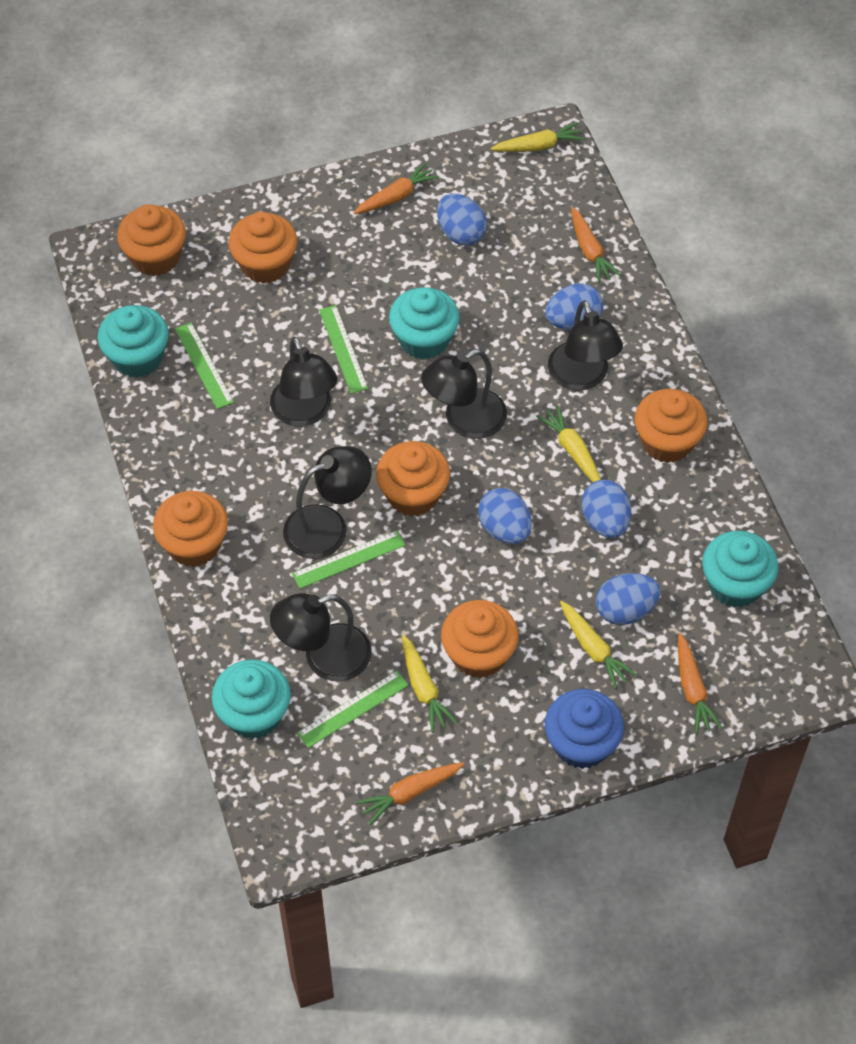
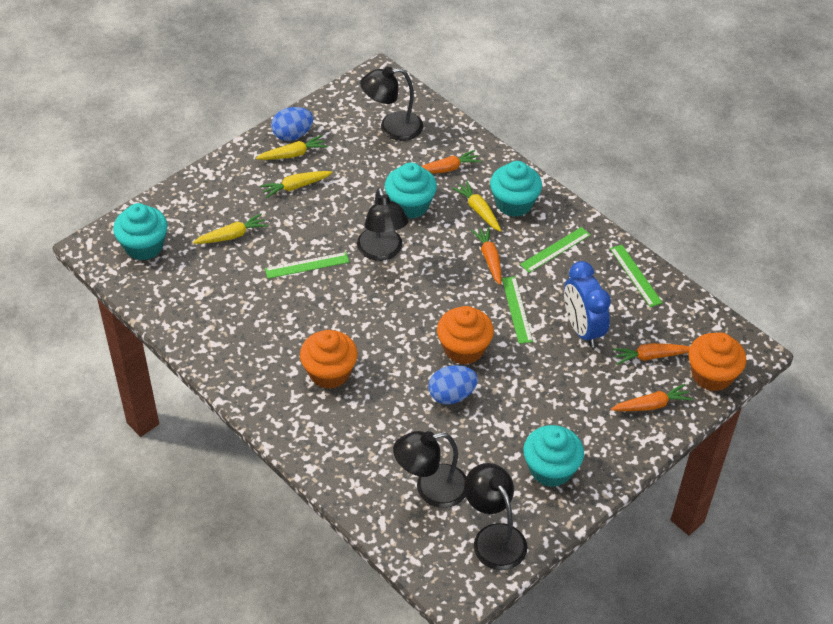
black lamp: 5 -> 4
blue clock: 0 -> 1
blue cupcake: 1 -> 0
blue egg: 5 -> 2
orange cupcake: 6 -> 3

